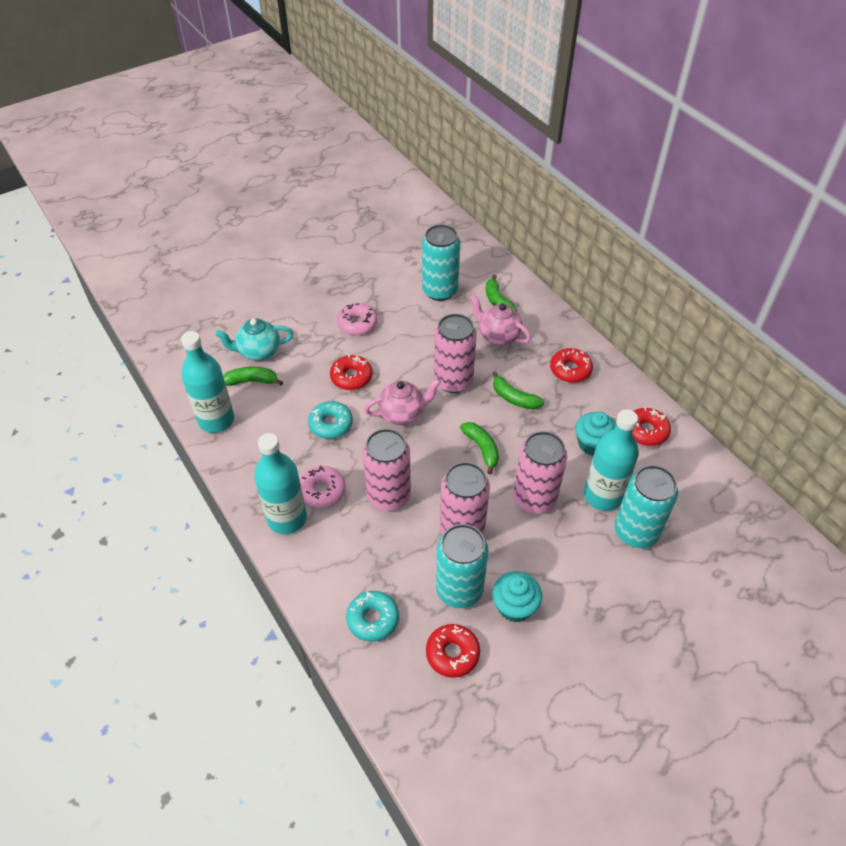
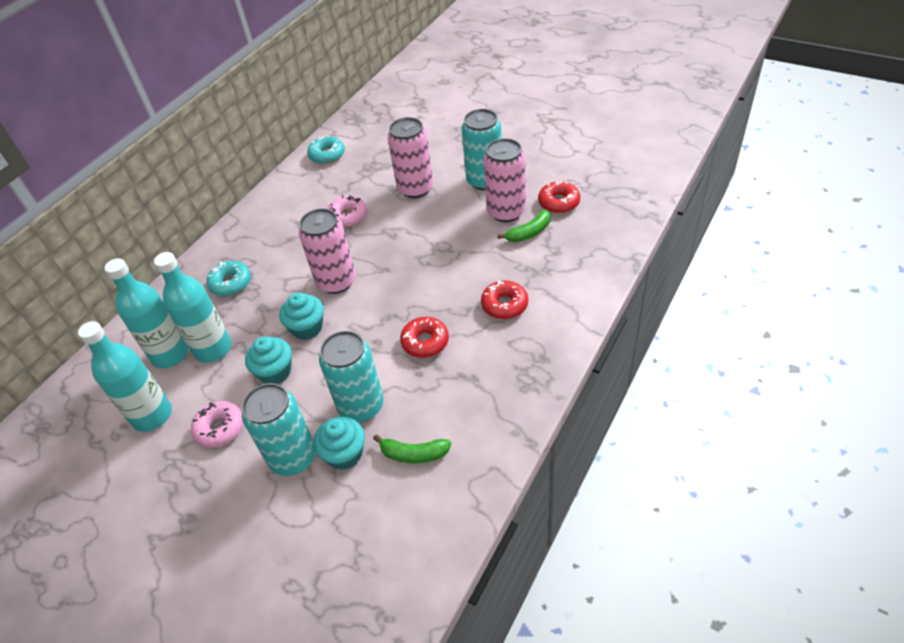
green banana: 4 -> 2
pink can: 4 -> 3
pink teapot: 2 -> 0
red donut: 4 -> 3
turquoise cupcake: 2 -> 3
turquoise teapot: 1 -> 0

